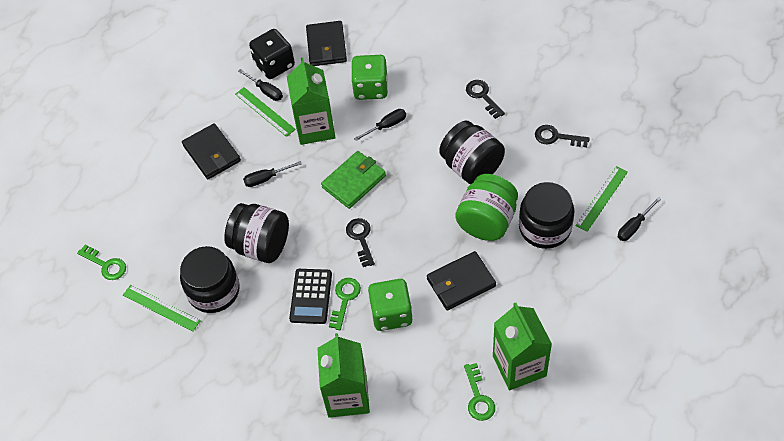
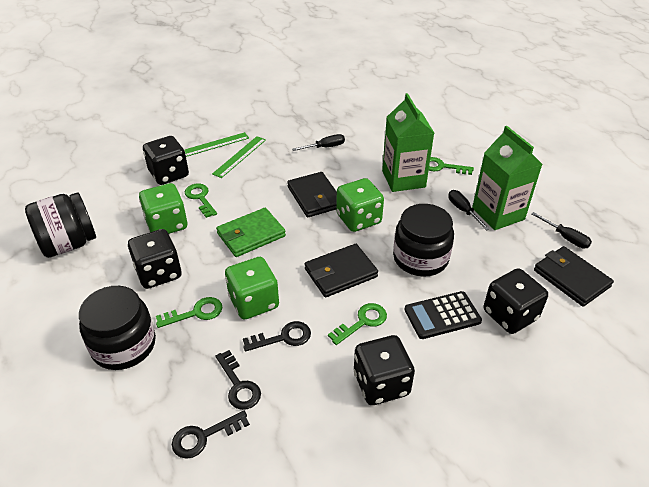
black dice: 1 -> 4
black jar: 4 -> 3
black screwdriver: 4 -> 3
green carton: 3 -> 2
green dice: 2 -> 3
green jar: 1 -> 0
green key: 3 -> 4
green ruler: 3 -> 2

